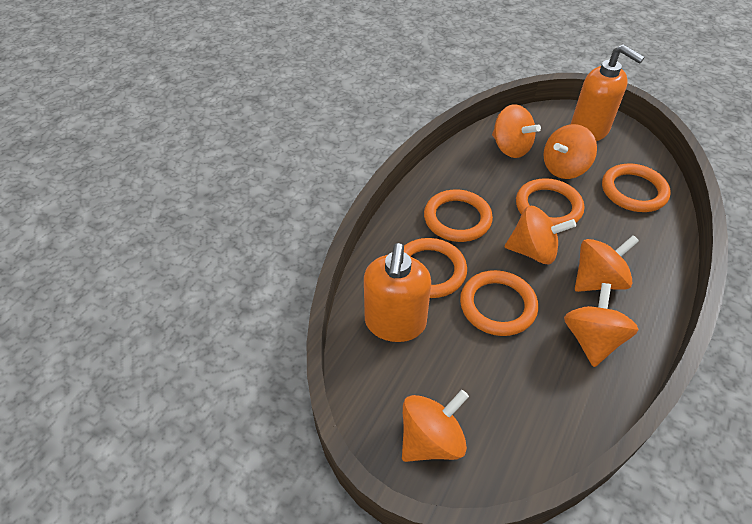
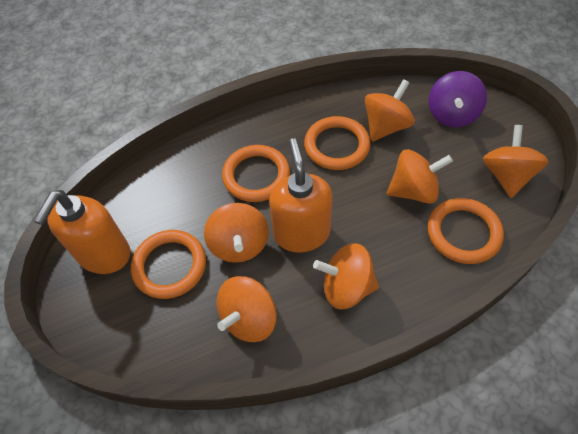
orange ring: 5 -> 4
purple spinning top: 0 -> 1

